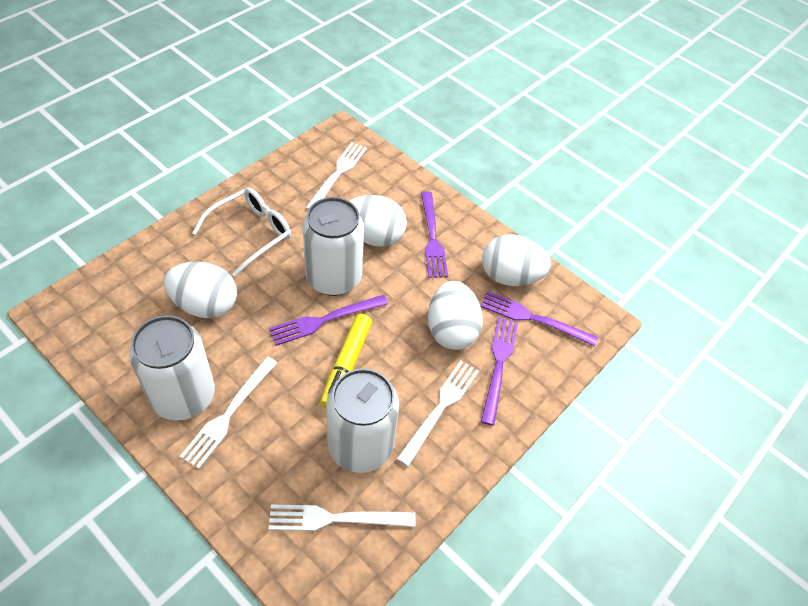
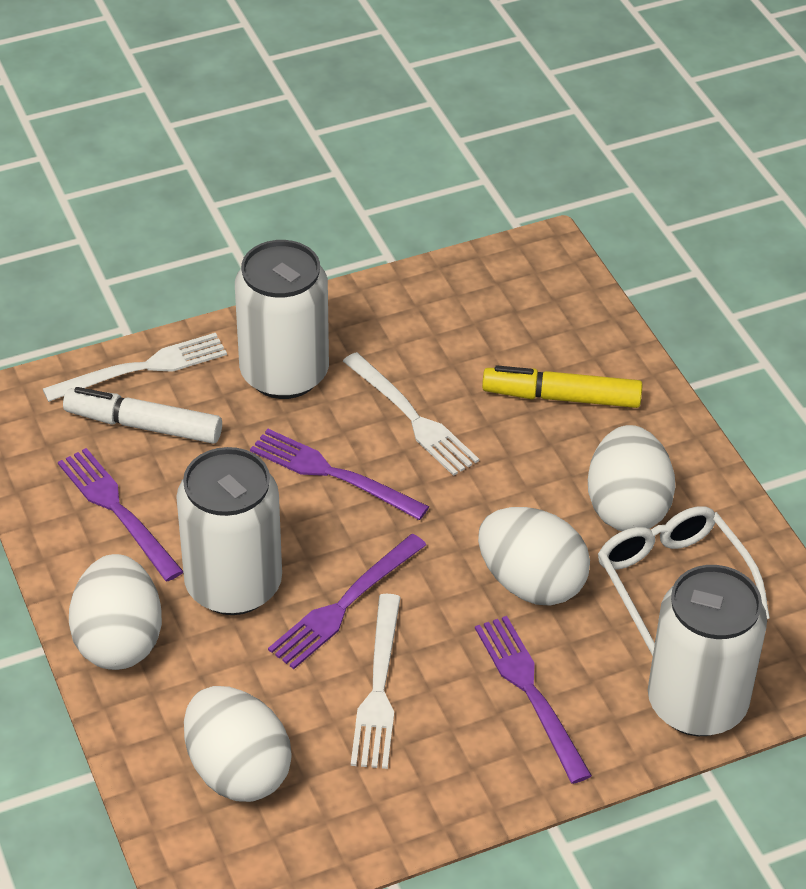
white fork: 4 -> 3
white marker: 0 -> 1

